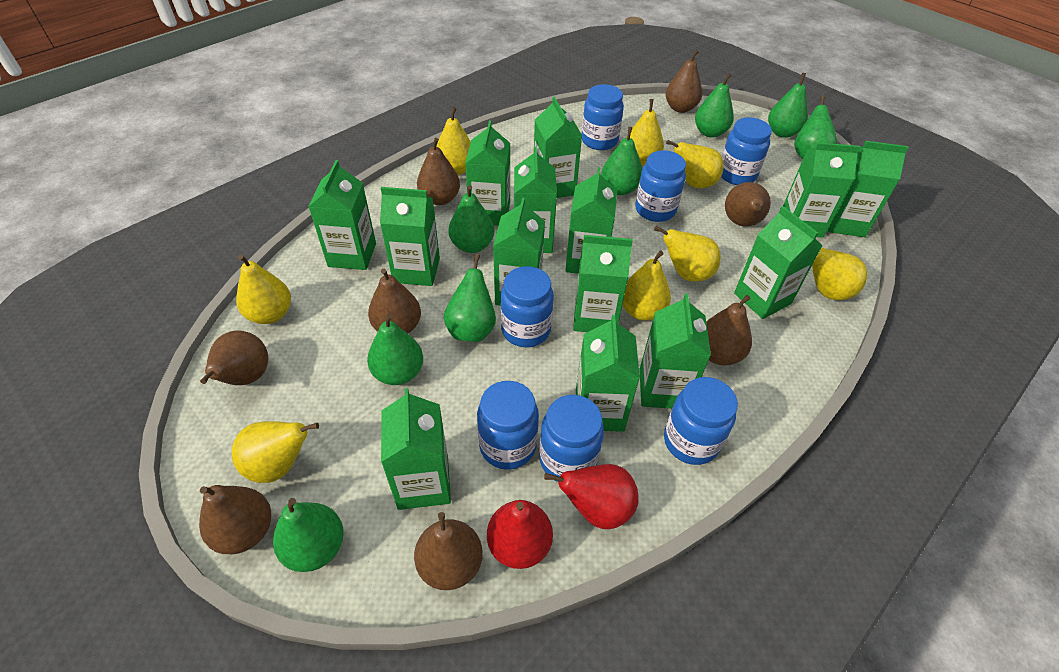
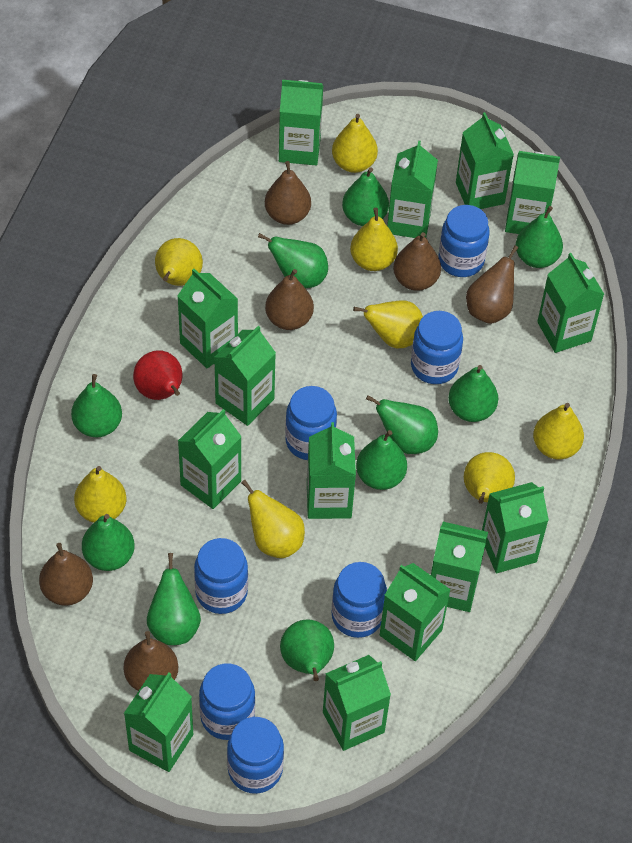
brown pear: 8 -> 6
green pear: 8 -> 10
red pear: 2 -> 1

